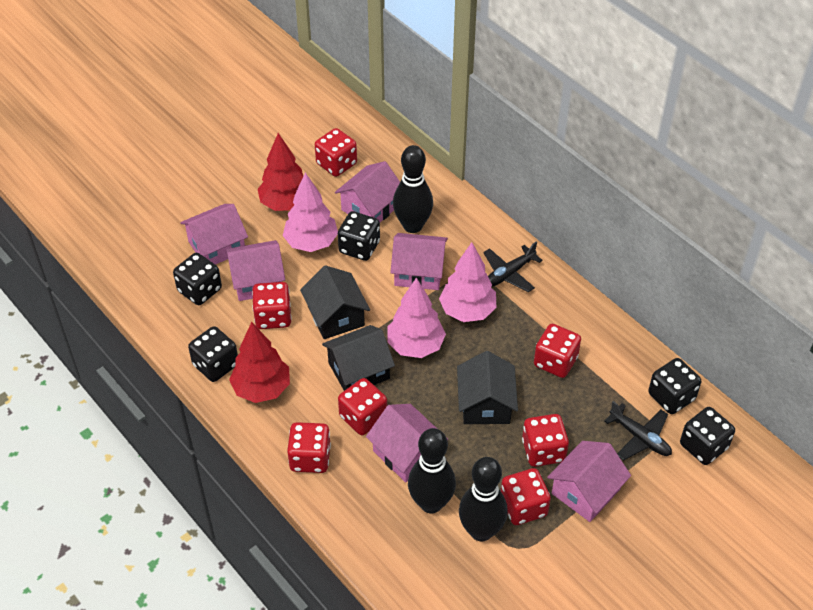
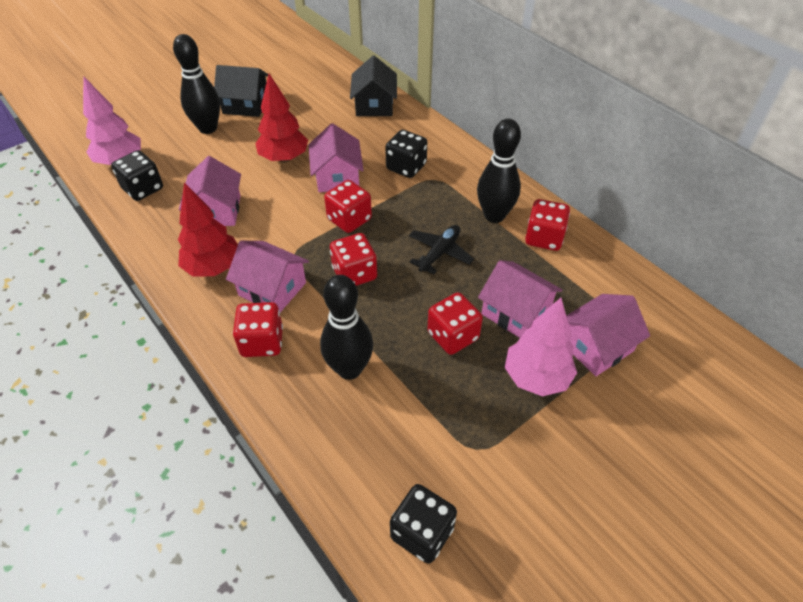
black dice: 5 -> 3
black house: 3 -> 2
black plane: 2 -> 1
pink house: 6 -> 5
pink tree: 3 -> 2
red dice: 7 -> 5

